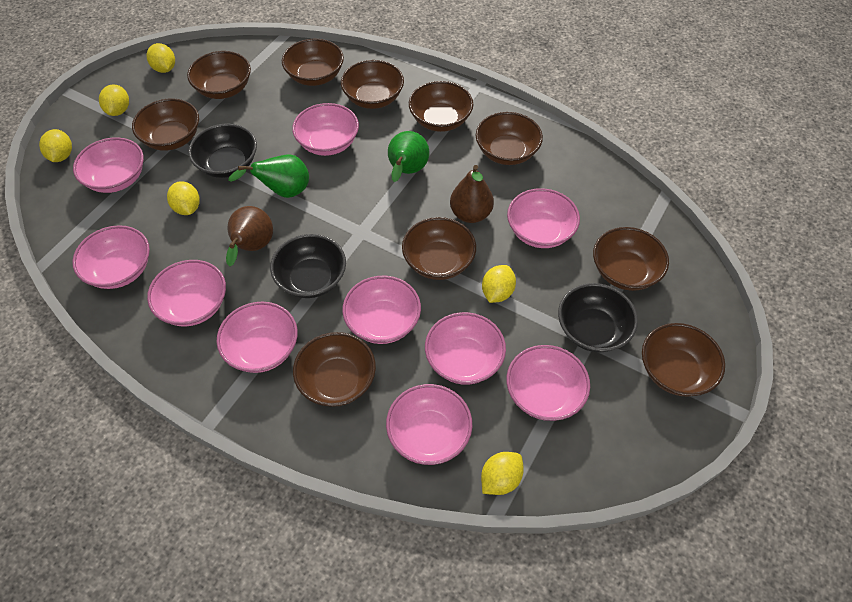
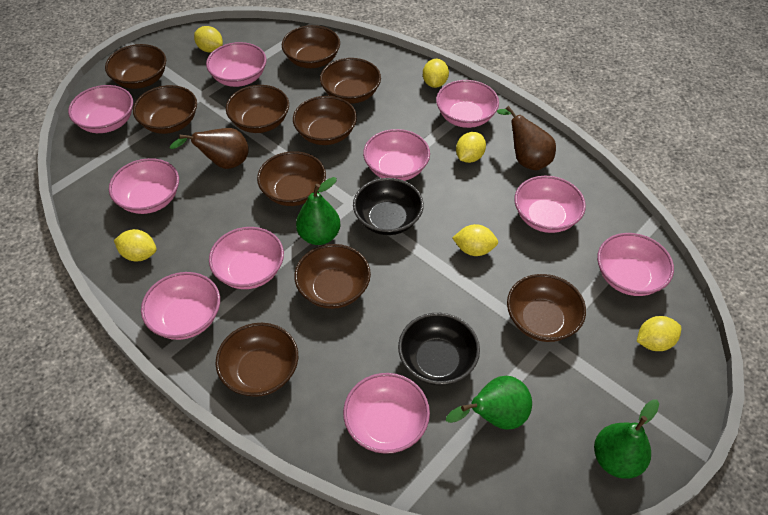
black bowl: 3 -> 2
green pear: 2 -> 3

